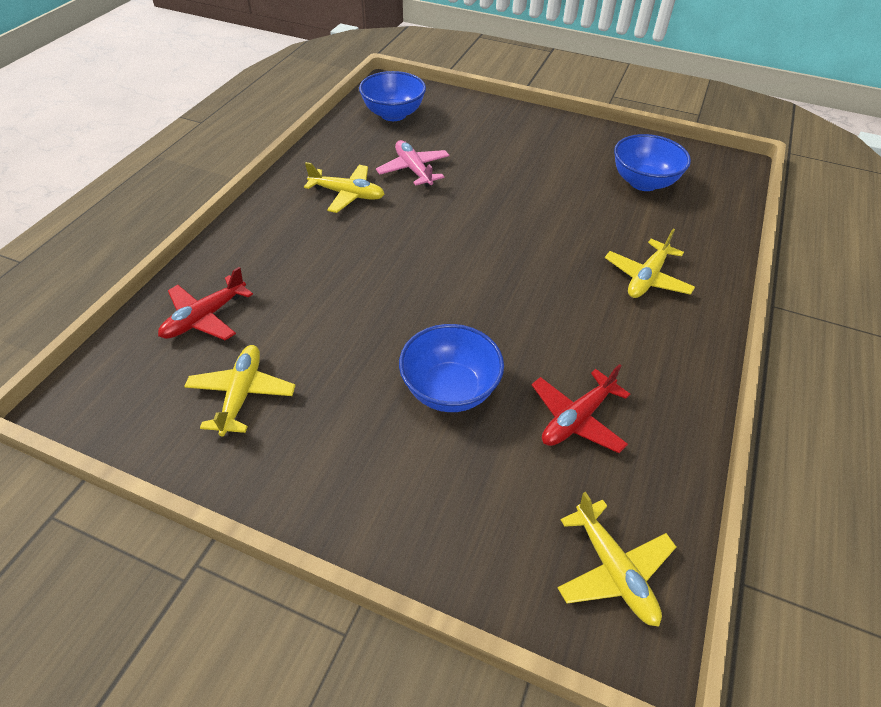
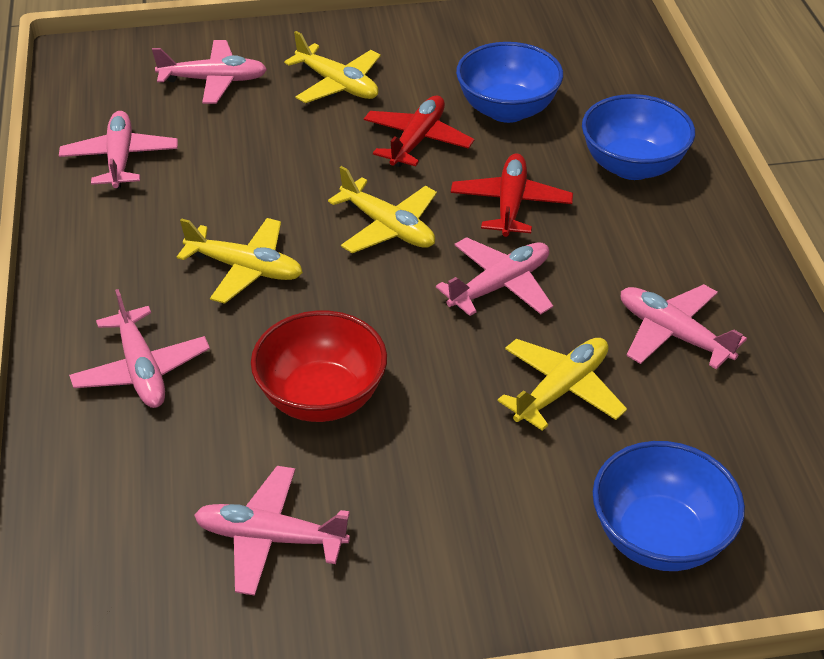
pink plane: 1 -> 6
red bowl: 0 -> 1

